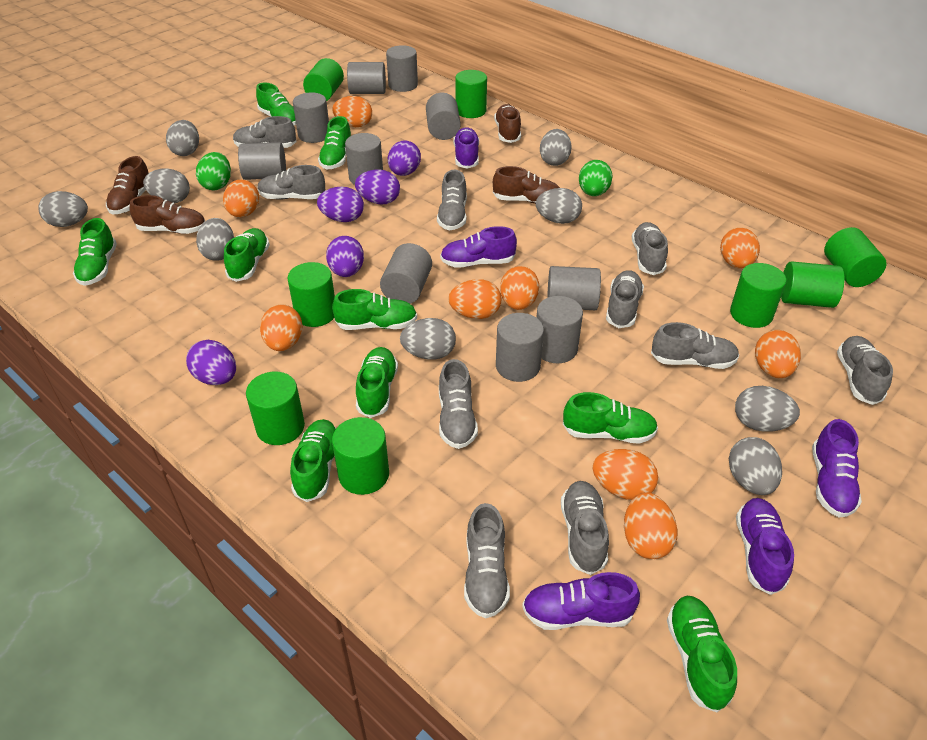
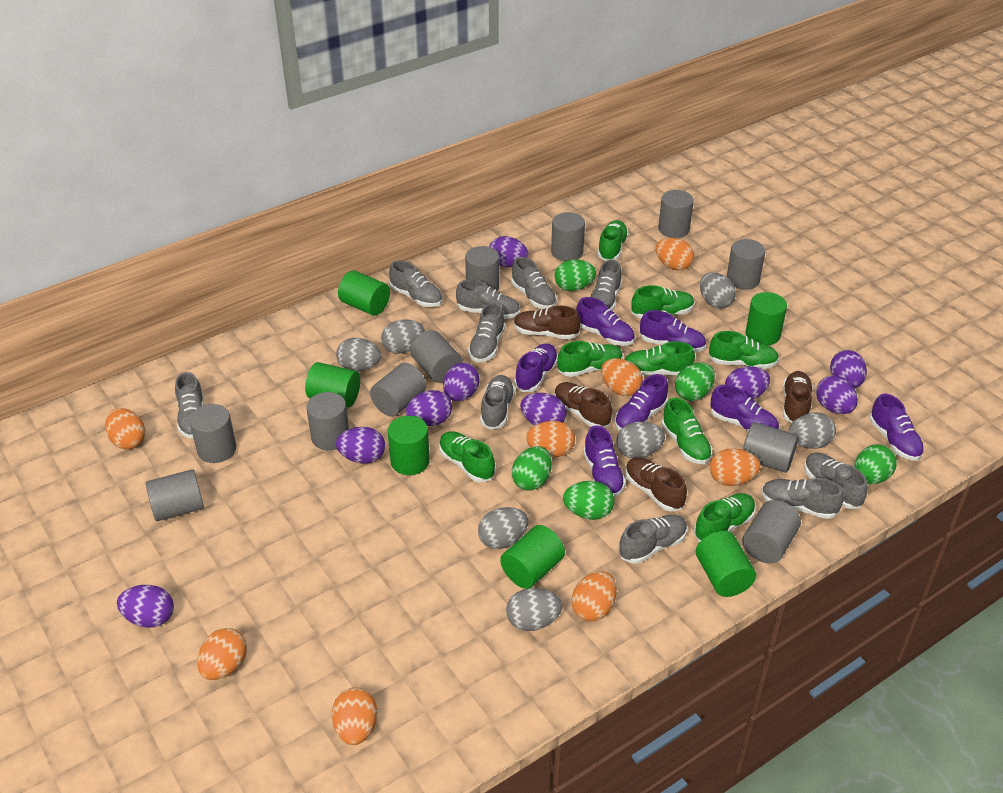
green cylinder: 8 -> 6
green egg: 2 -> 5
green shoe: 9 -> 8
grey cylinder: 10 -> 11
grey egg: 9 -> 7
orange egg: 9 -> 8
purple egg: 5 -> 9
purple shoe: 5 -> 7

